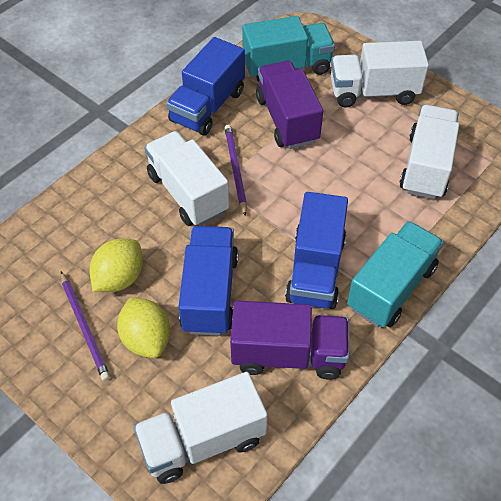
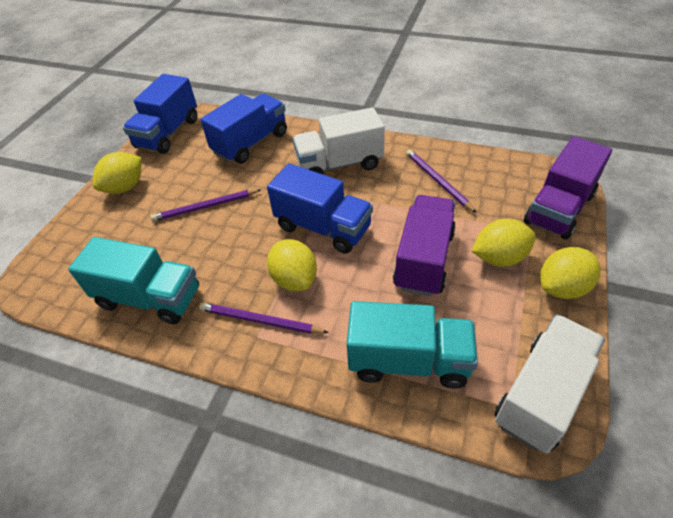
purple pencil: 2 -> 3
white truck: 4 -> 2
yellow lemon: 2 -> 4

